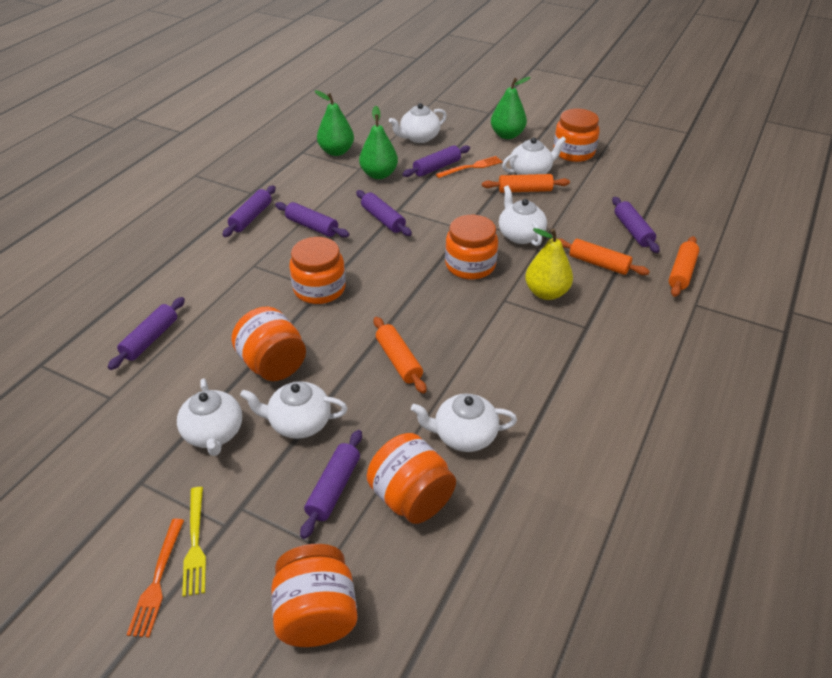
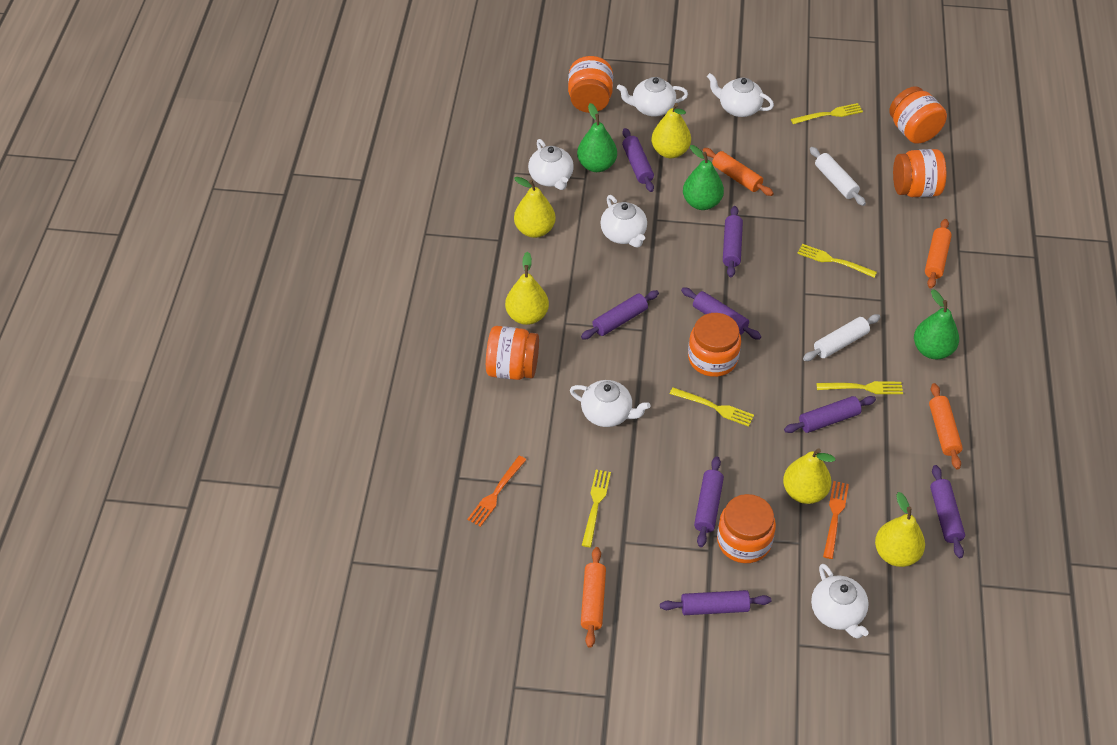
purple rolling pin: 7 -> 8
white rolling pin: 0 -> 2
yellow fork: 1 -> 5
yellow pear: 1 -> 5

